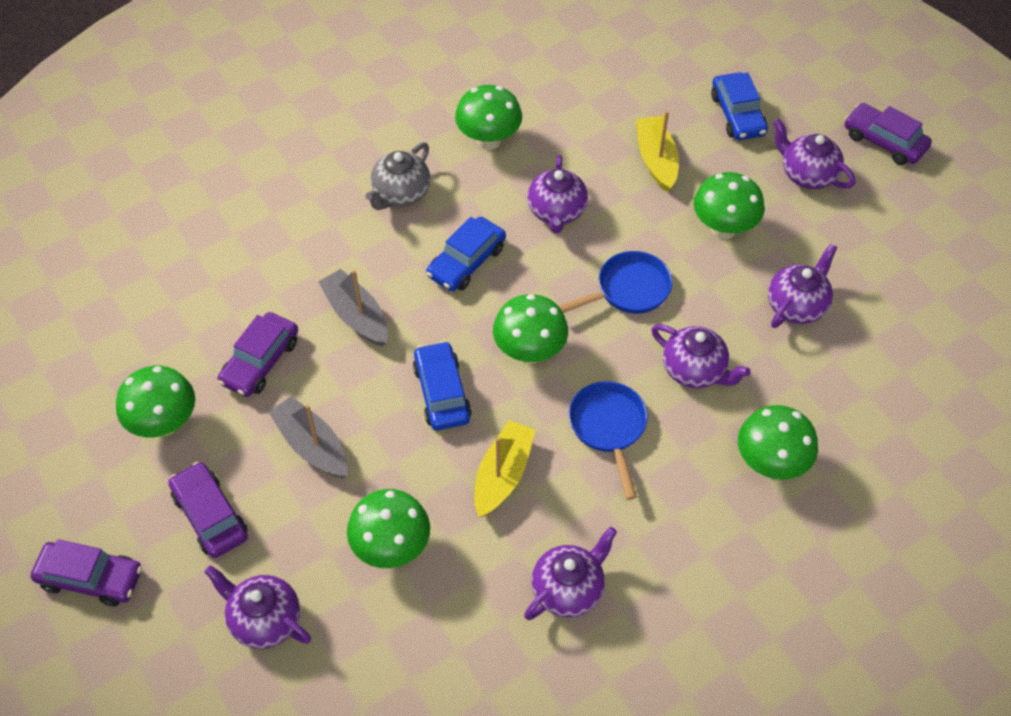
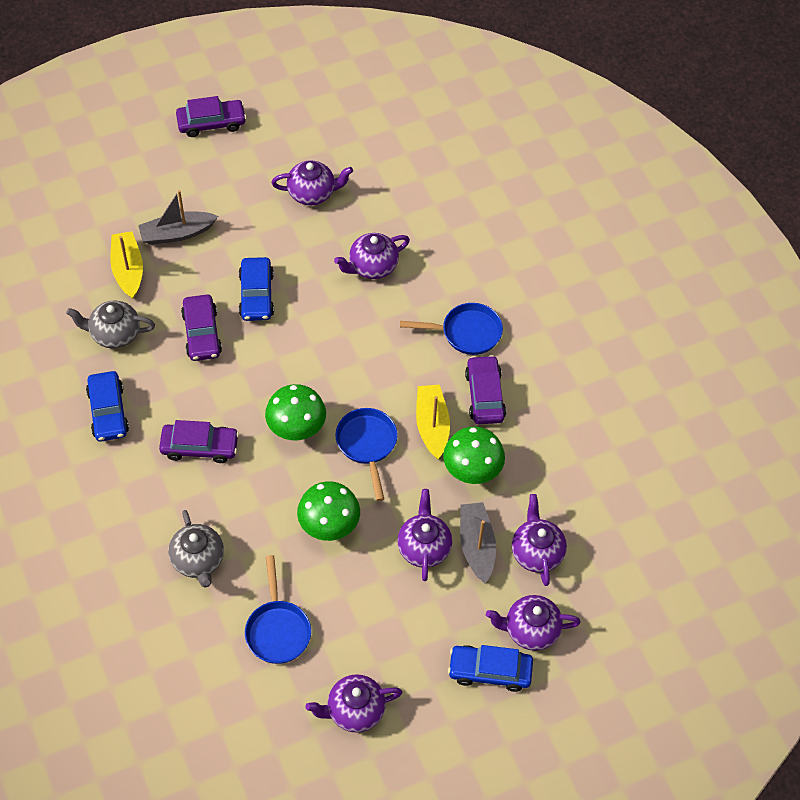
blue pan: 2 -> 3
green mushroom: 6 -> 3
grey teapot: 1 -> 2

